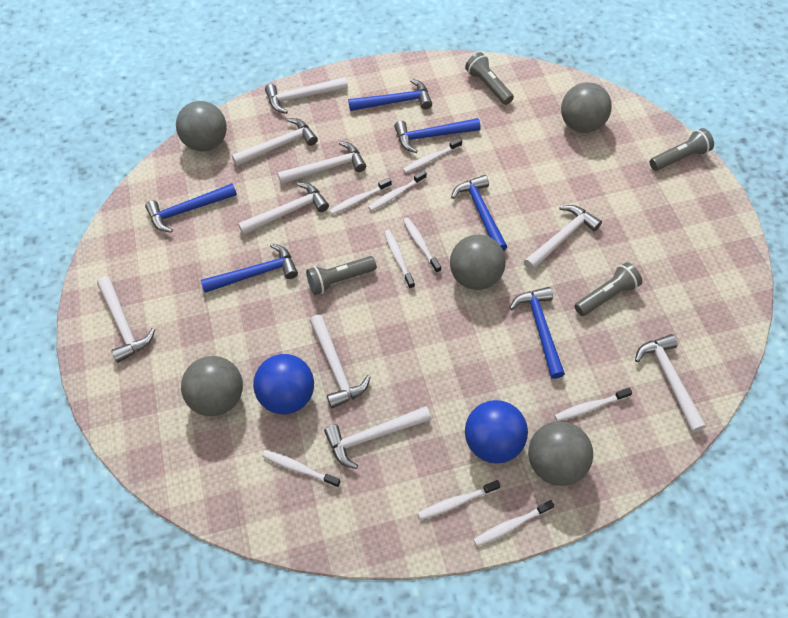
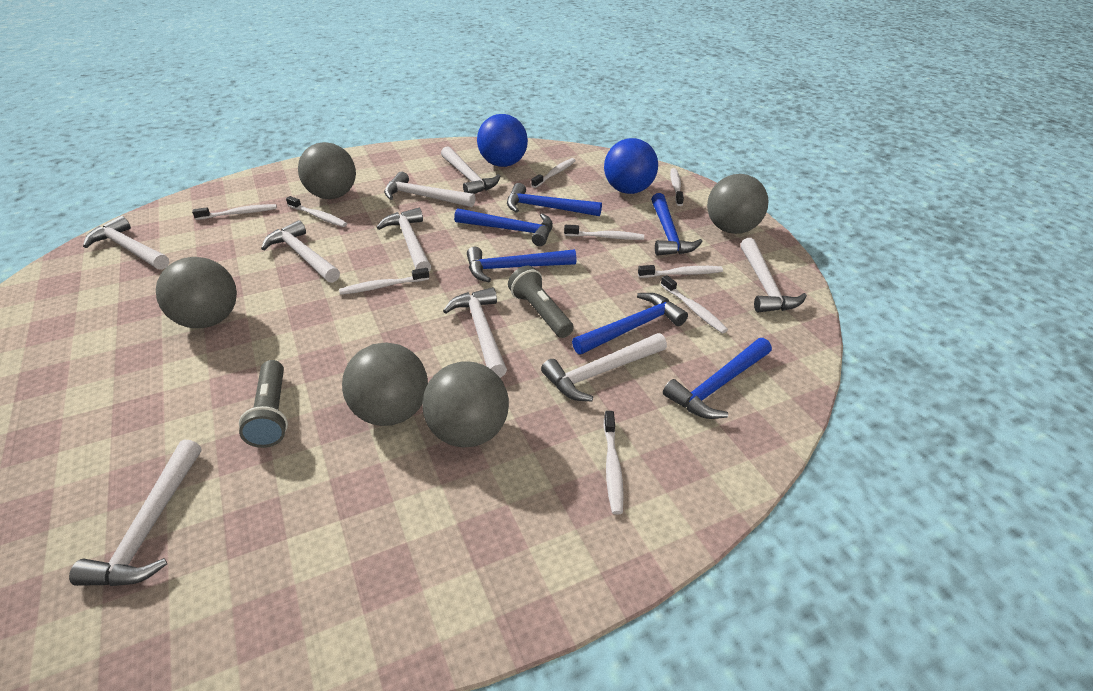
grey flashlight: 4 -> 2

